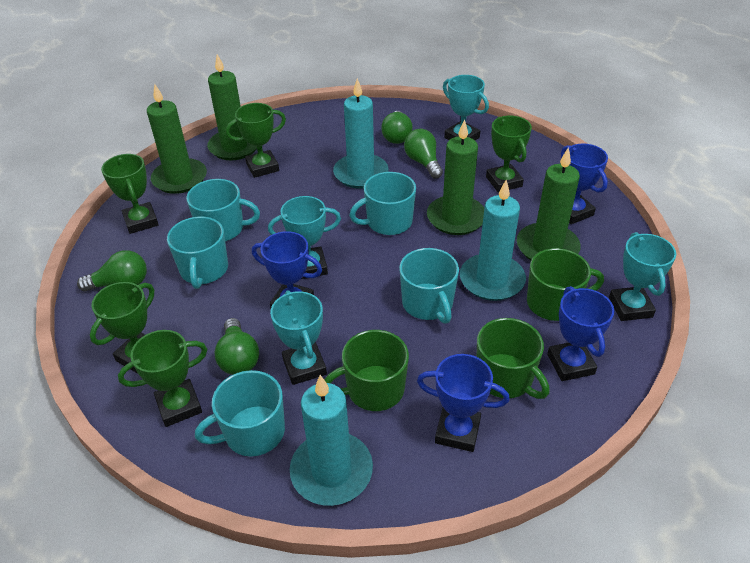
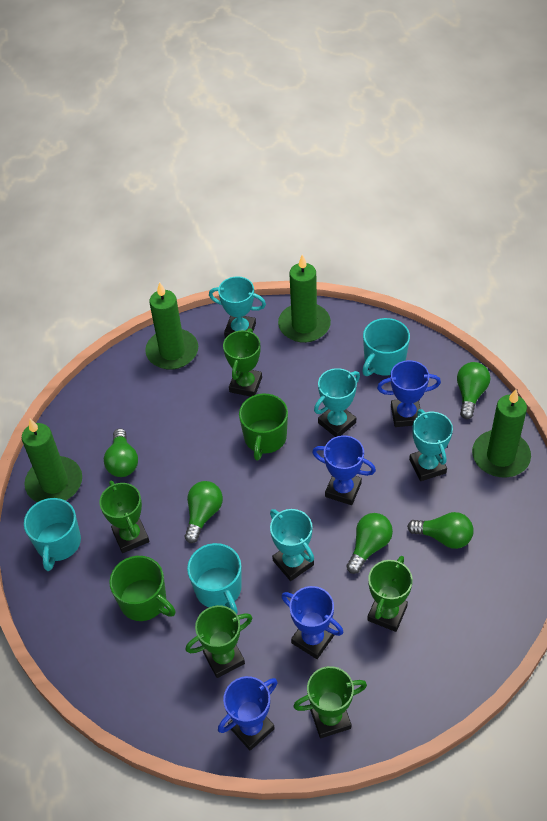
green light bulb: 4 -> 5
green mug: 3 -> 2
turquoise candle: 3 -> 0
turquoise mug: 5 -> 3

